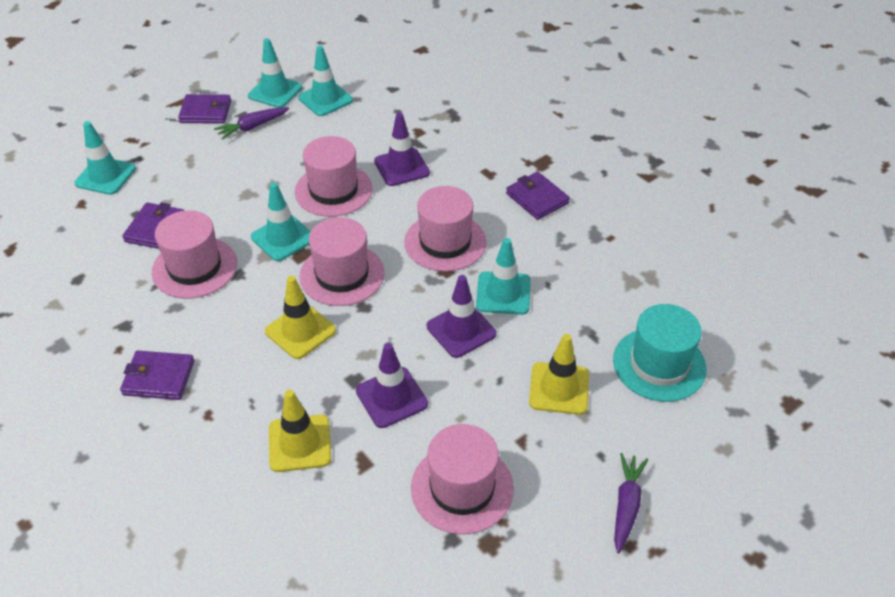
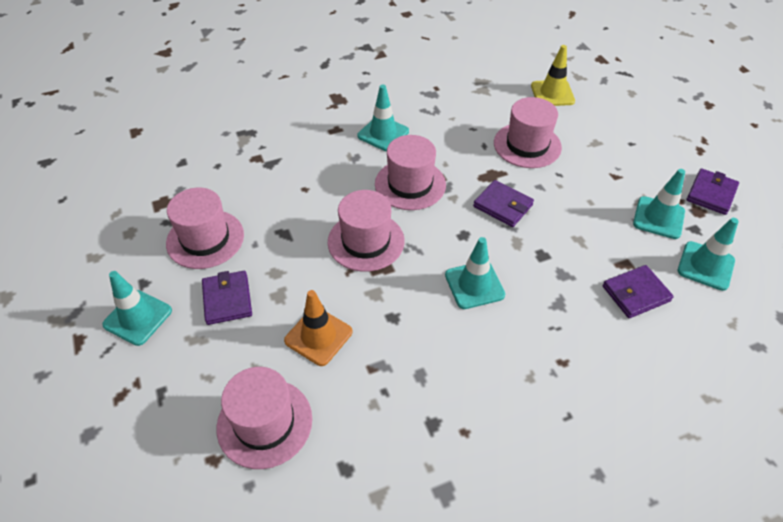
orange traffic cone: 0 -> 1
purple carrot: 2 -> 0
purple traffic cone: 3 -> 0
turquoise hat: 1 -> 0
yellow traffic cone: 3 -> 1

